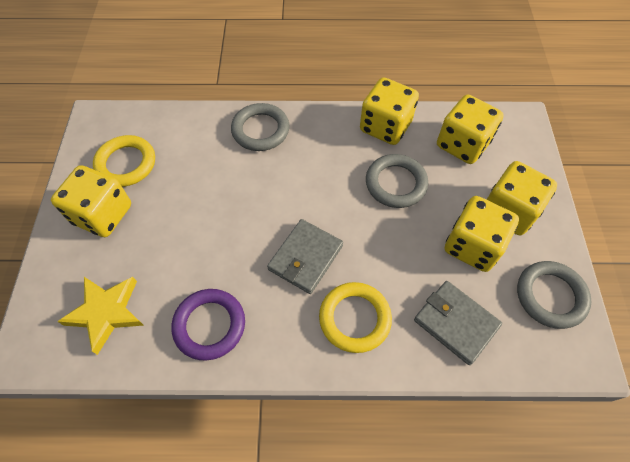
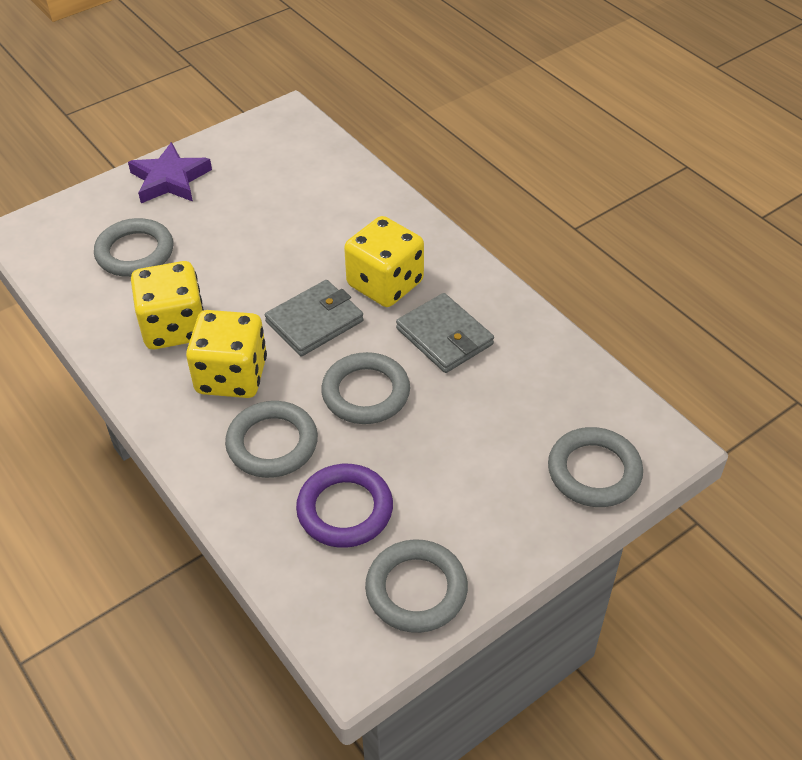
grey ring: 3 -> 5
purple star: 0 -> 1
yellow dice: 5 -> 3
yellow ring: 2 -> 0
yellow star: 1 -> 0

